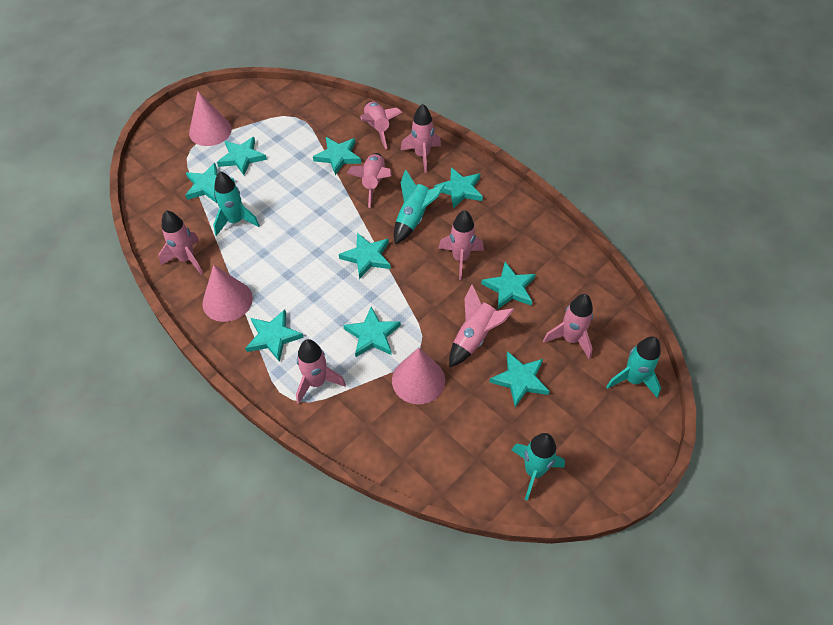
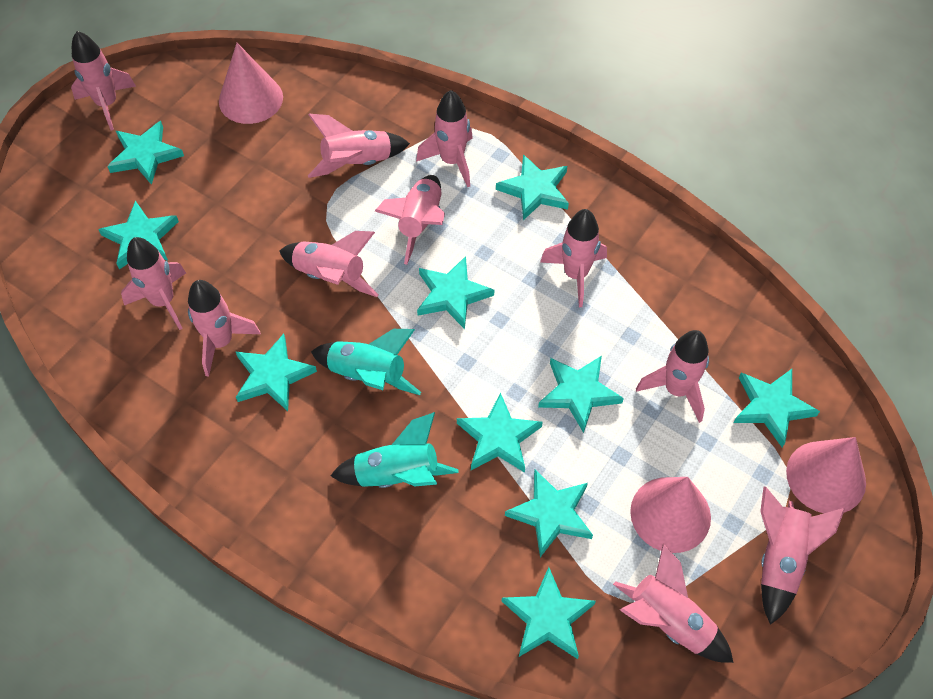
pink rocket: 8 -> 11
turquoise rocket: 4 -> 2
turquoise star: 9 -> 10

